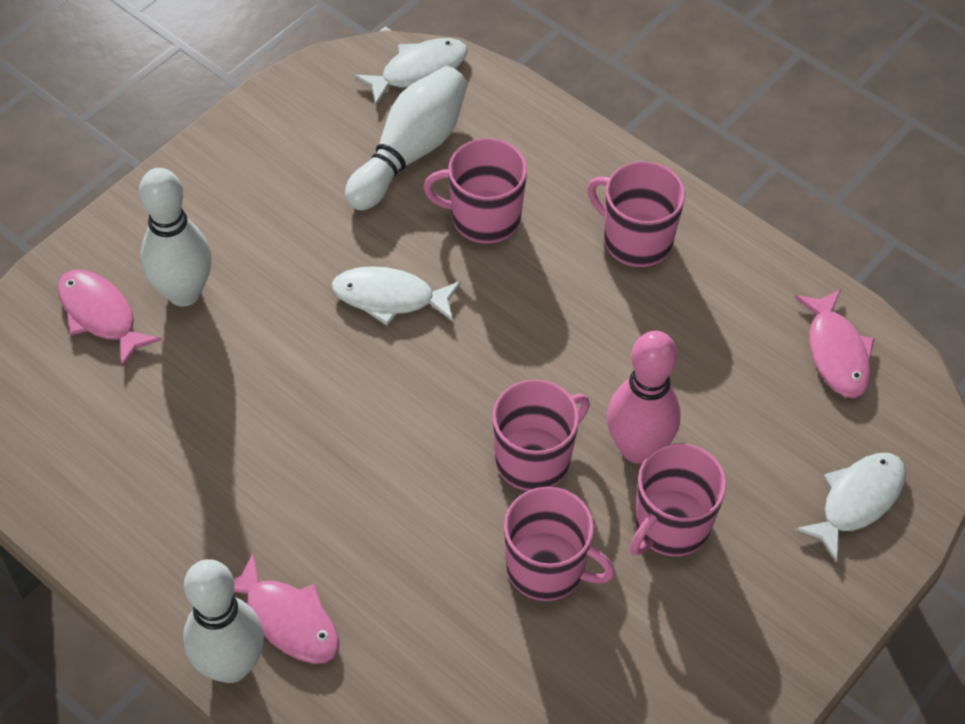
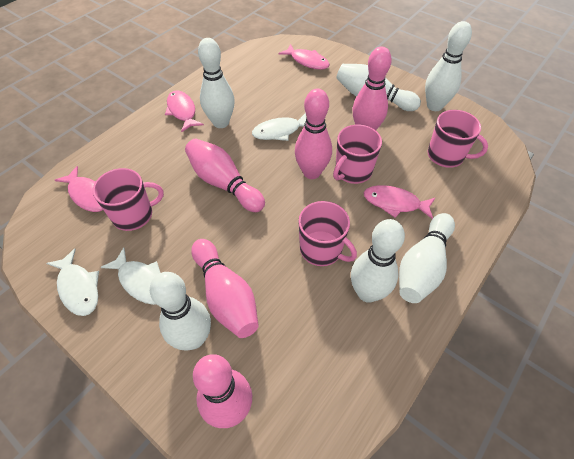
pink bowling pin: 1 -> 5
pink fish: 3 -> 4
pink mug: 5 -> 4
white bowling pin: 3 -> 6

